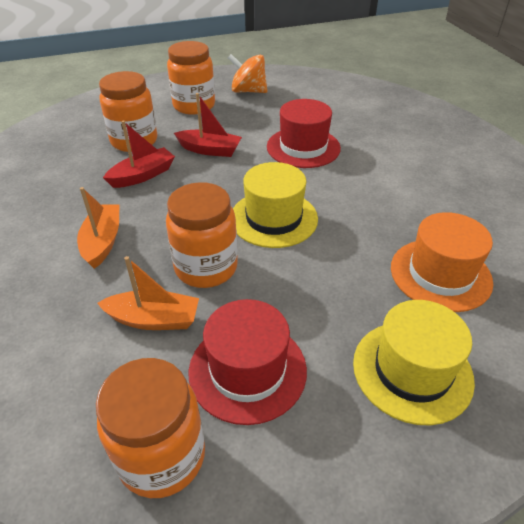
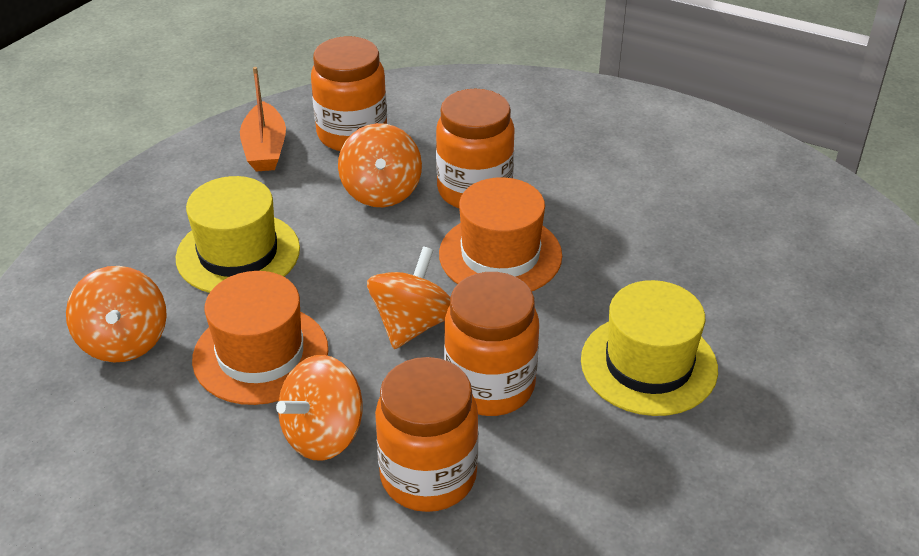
orange boat: 2 -> 1
orange hat: 1 -> 2
orange spinning top: 1 -> 4
red boat: 2 -> 0
red hat: 2 -> 0

